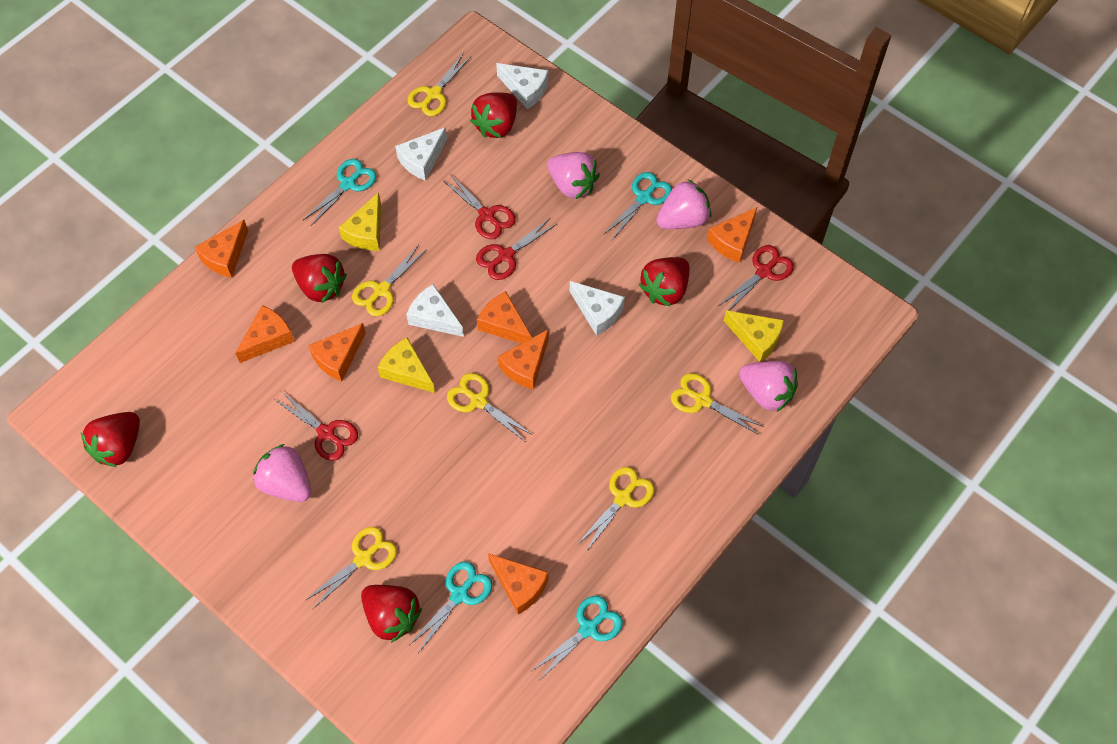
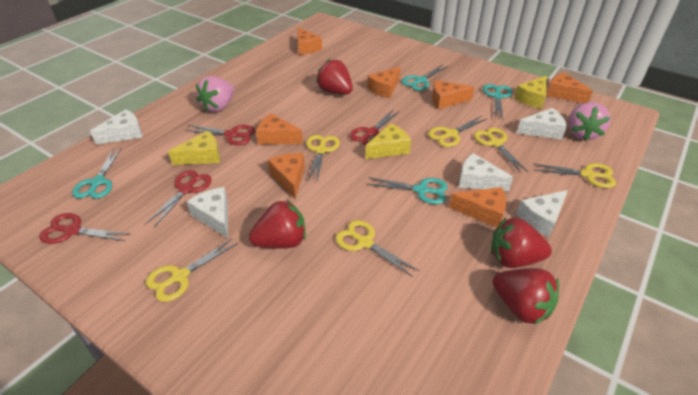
pink strawberry: 4 -> 2
red strawberry: 5 -> 4
white cheese: 4 -> 5

